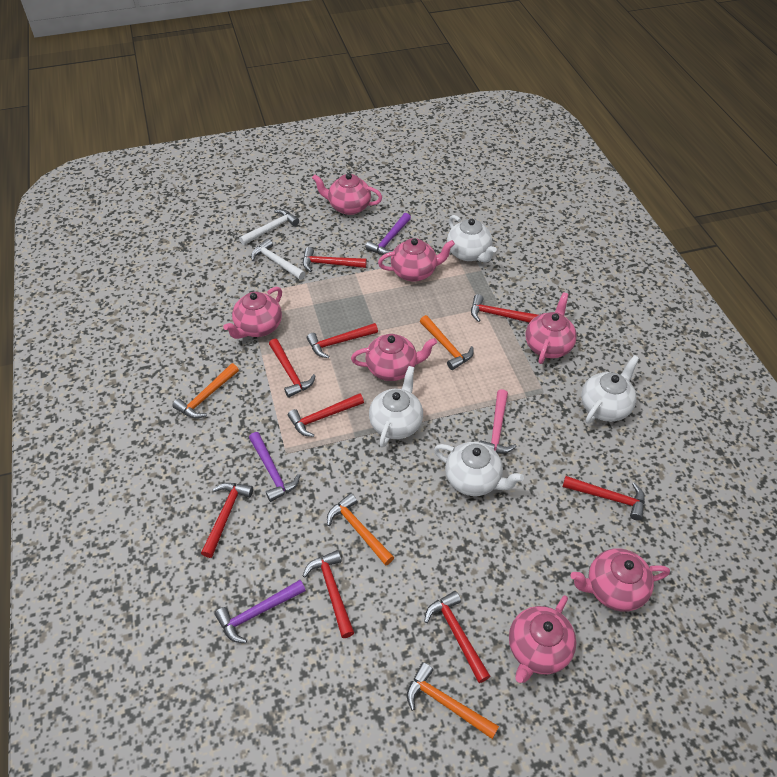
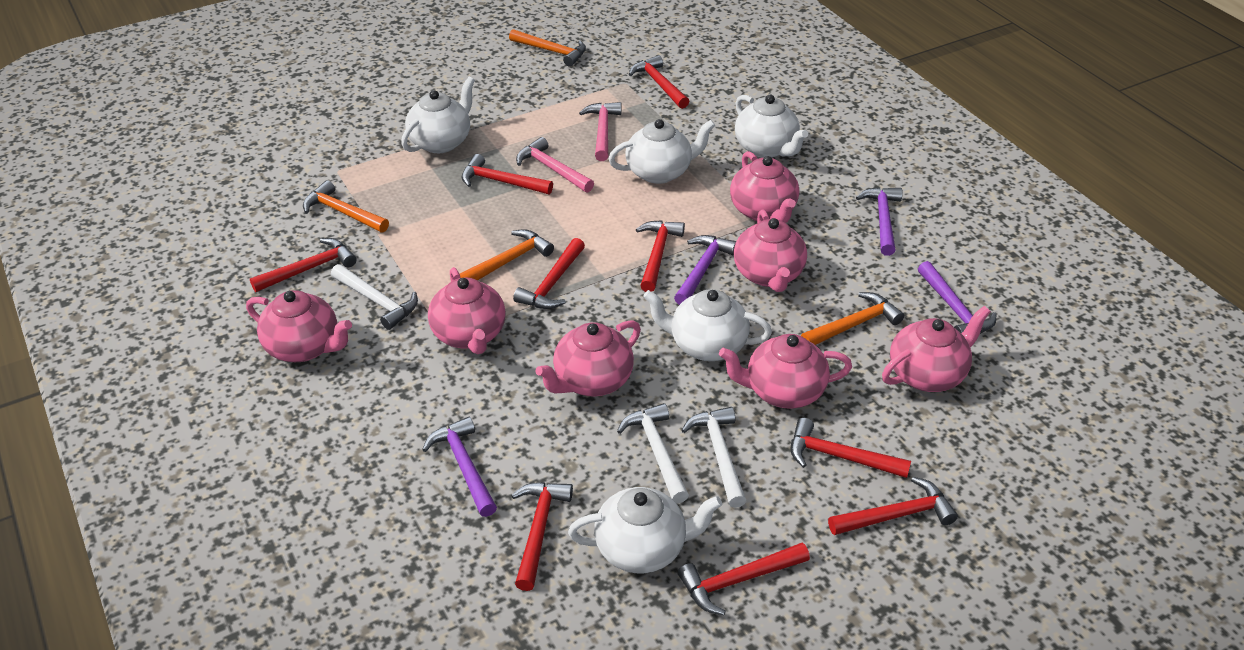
pink hammer: 1 -> 2
purple hammer: 3 -> 4
white hammer: 2 -> 3
white teapot: 4 -> 5

